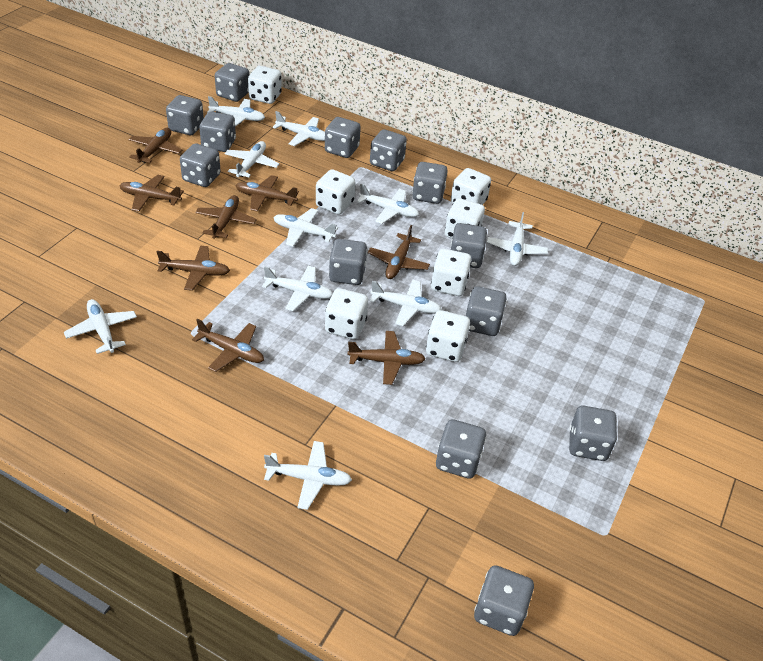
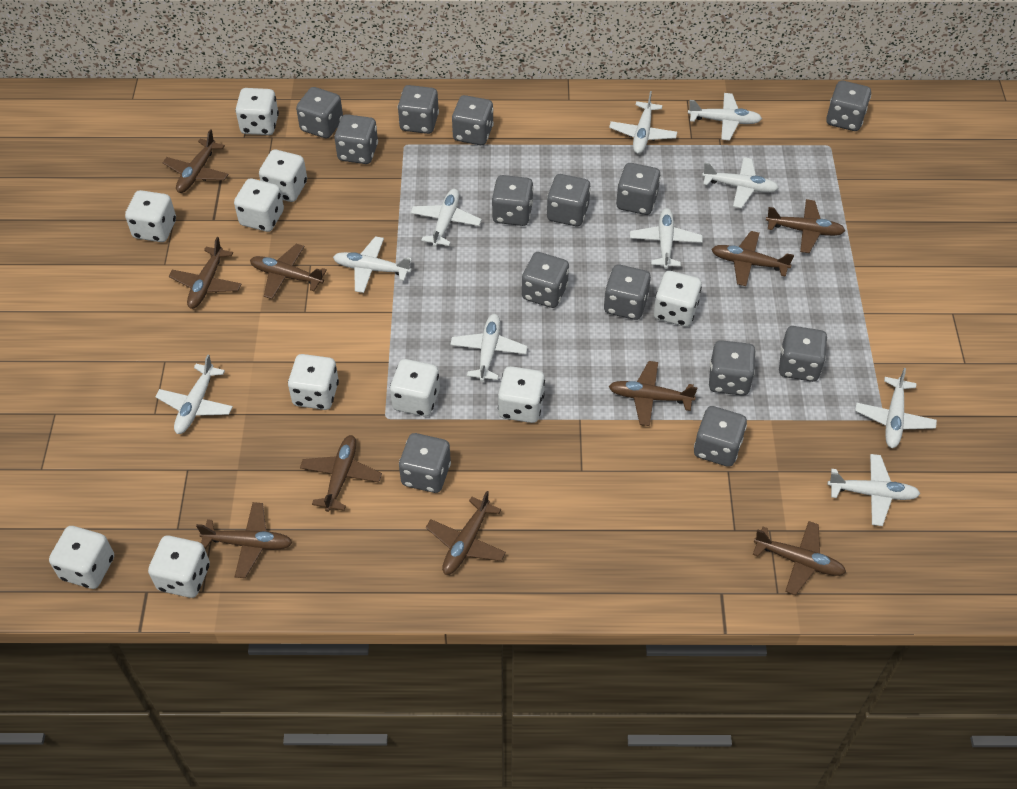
brown plane: 8 -> 10
grey dice: 13 -> 14
white dice: 7 -> 10

